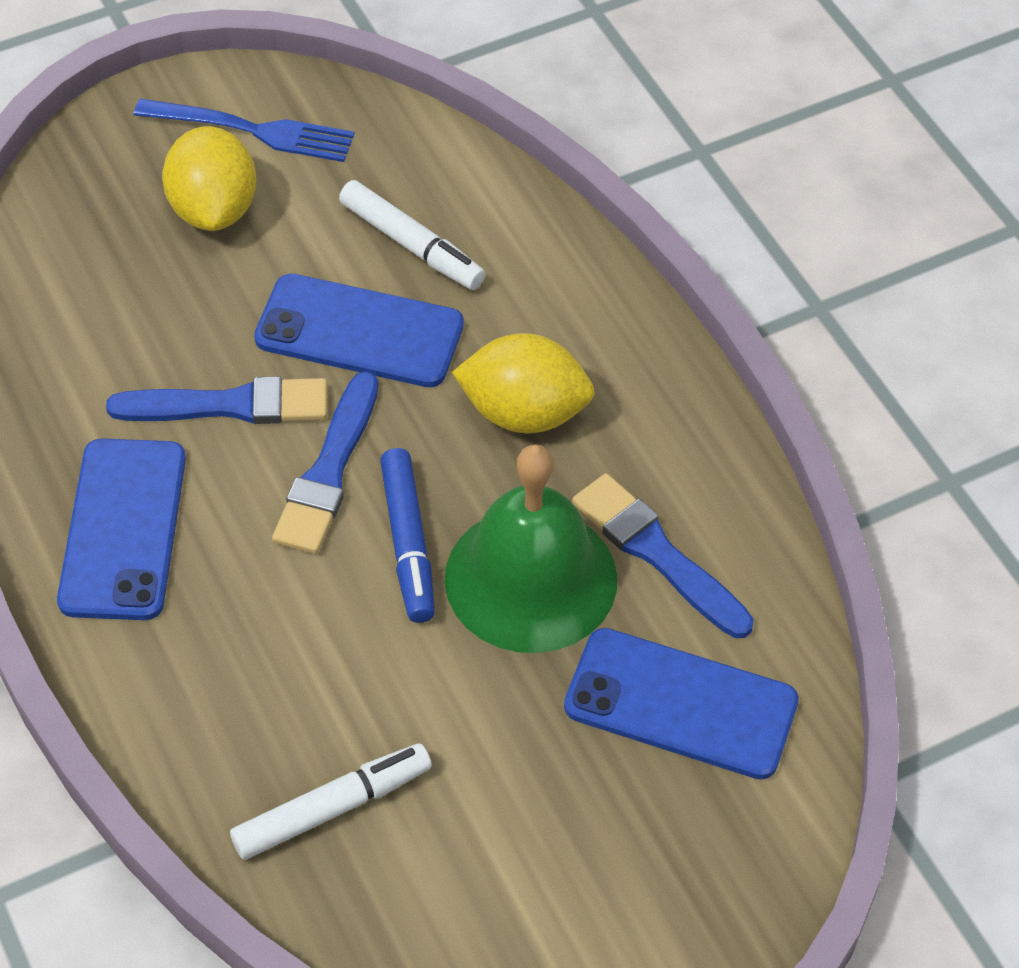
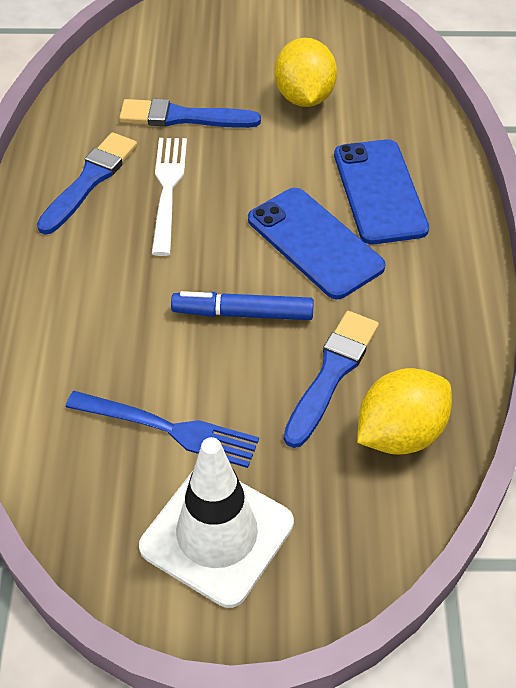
blue phone: 3 -> 2
green bell: 1 -> 0
white fork: 0 -> 1
white marker: 2 -> 0
white traffic cone: 0 -> 1

